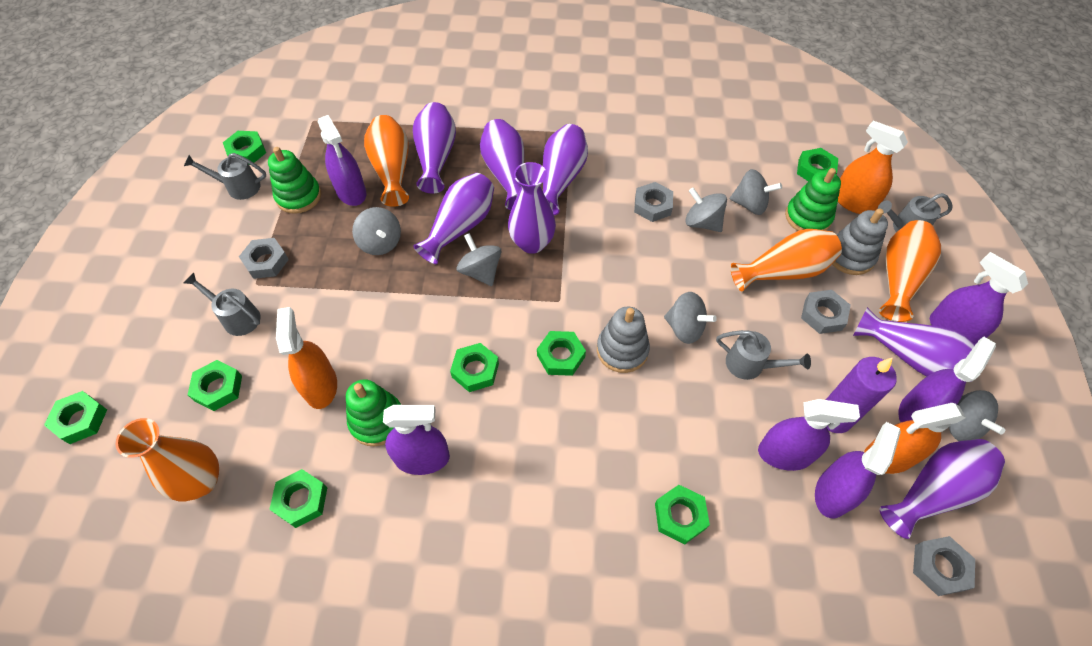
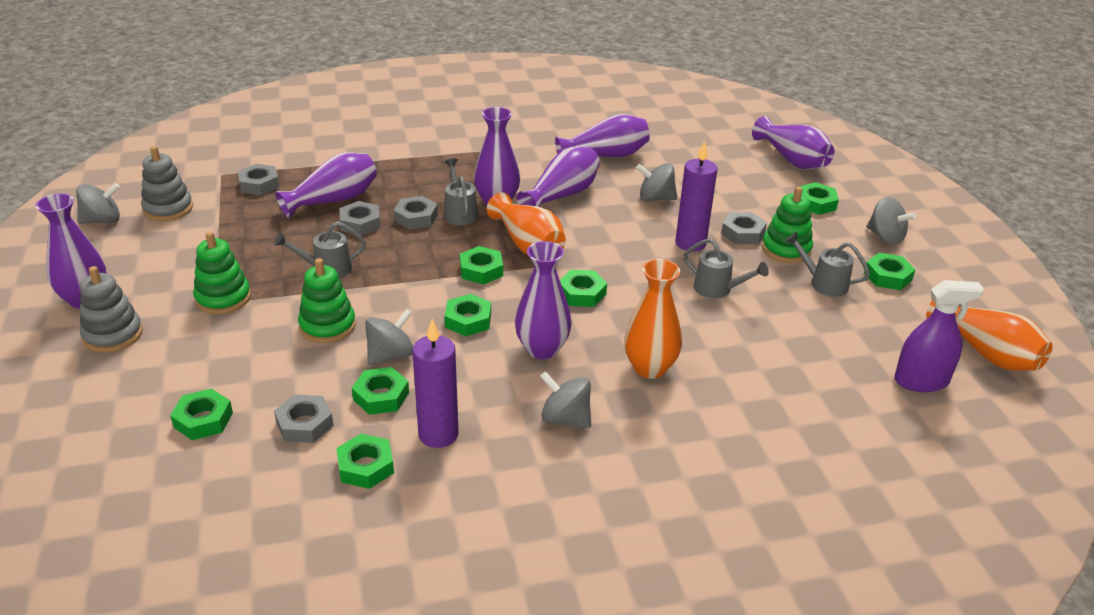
grey nut: 4 -> 5
grey spinning top: 6 -> 5
orange spray bottle: 3 -> 0
orange vase: 4 -> 3
purple candle: 1 -> 2
purple spray bottle: 6 -> 1

